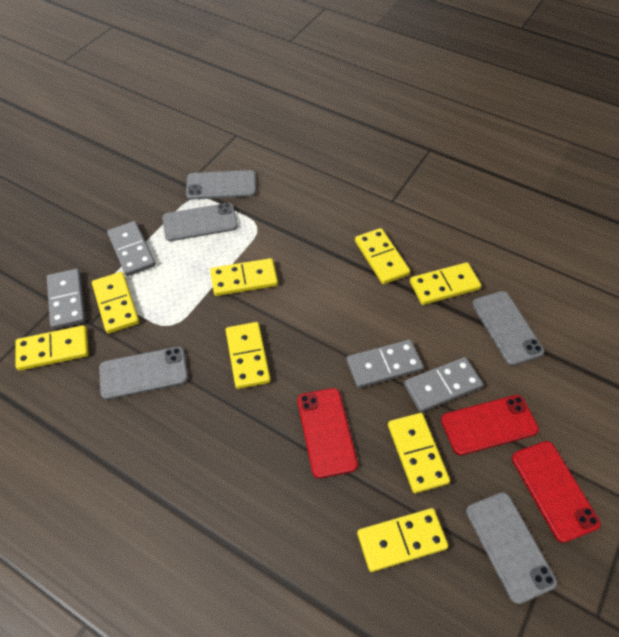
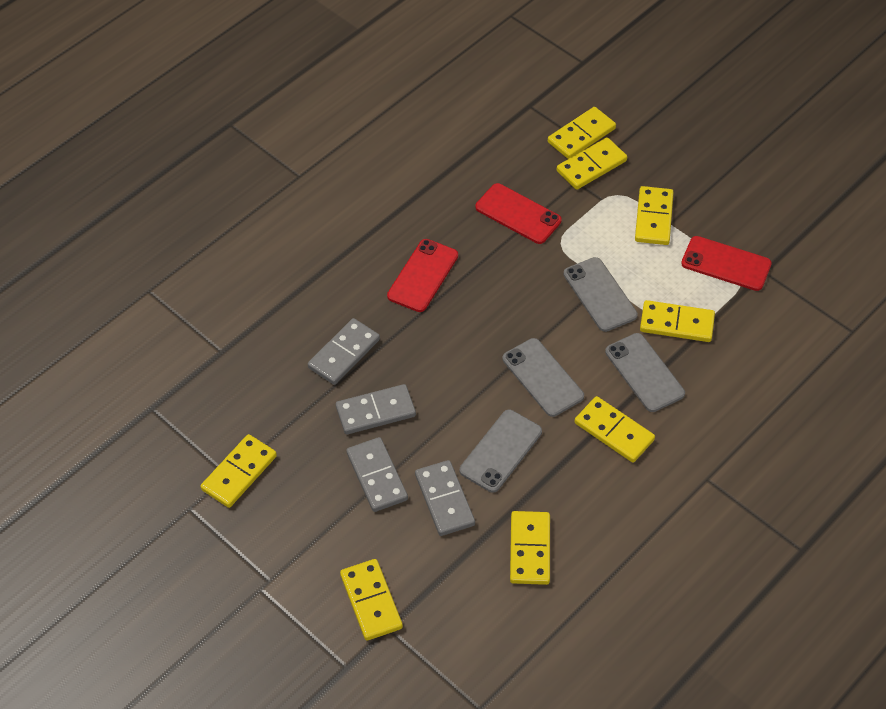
grey phone: 5 -> 4

